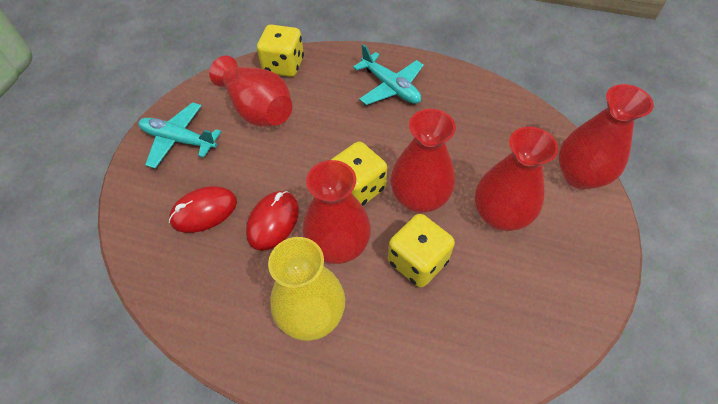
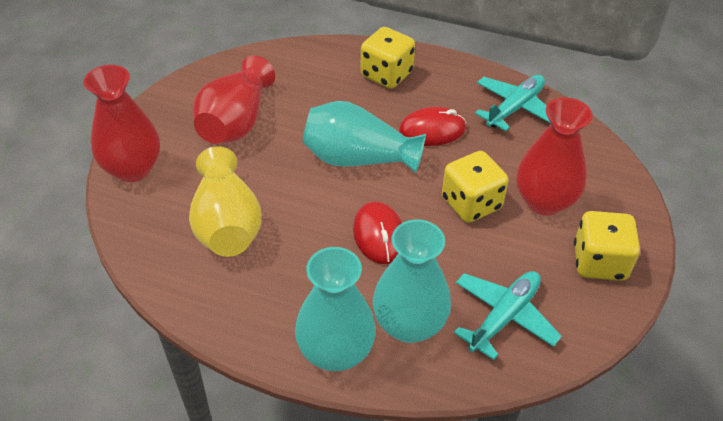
red vase: 5 -> 3
turquoise vase: 0 -> 3

